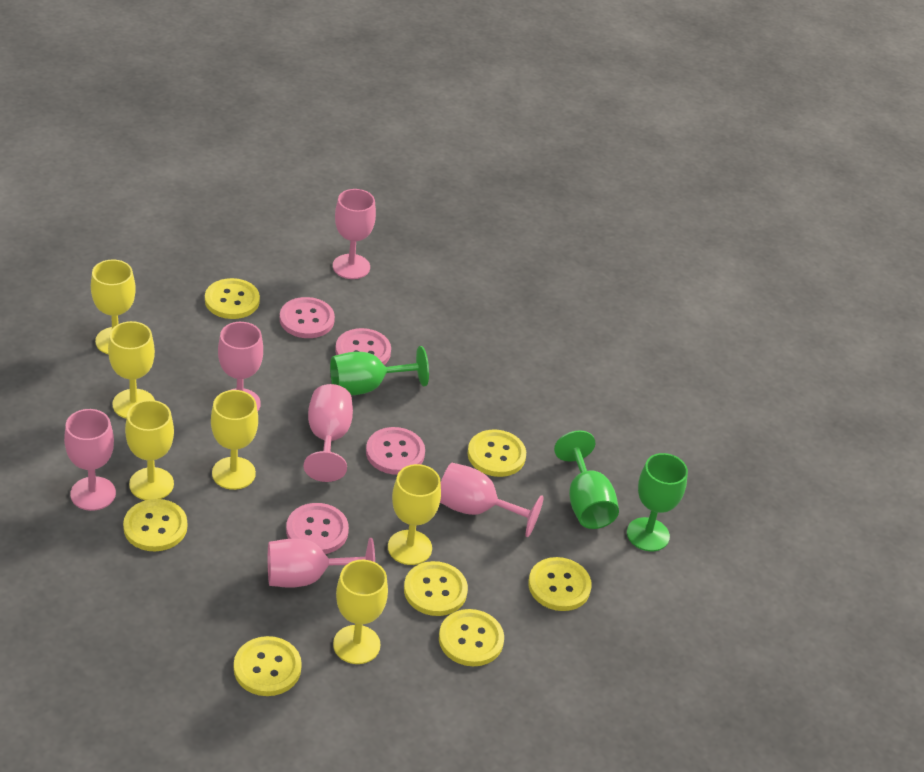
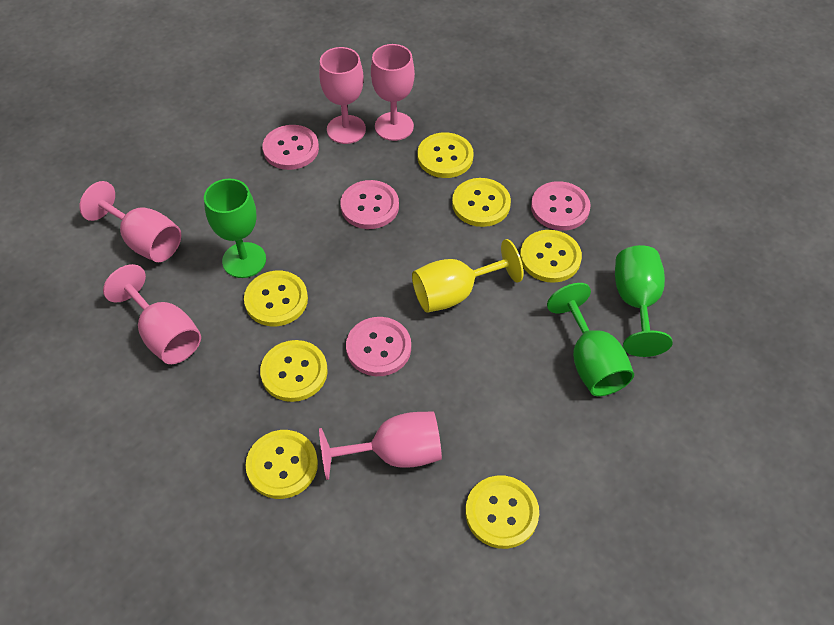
pink goblet: 6 -> 5
yellow goblet: 6 -> 1

